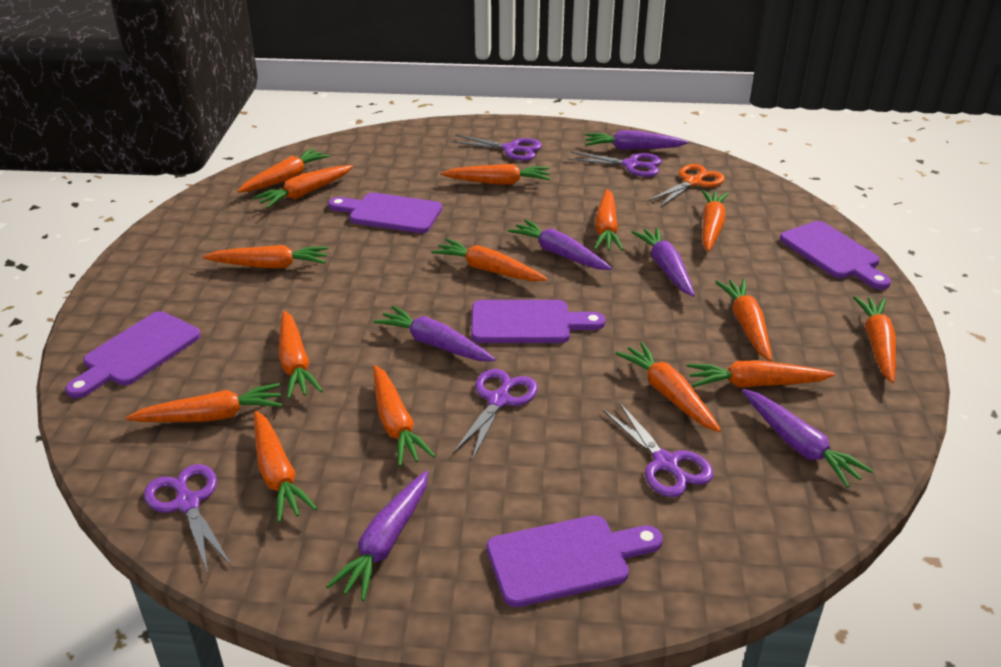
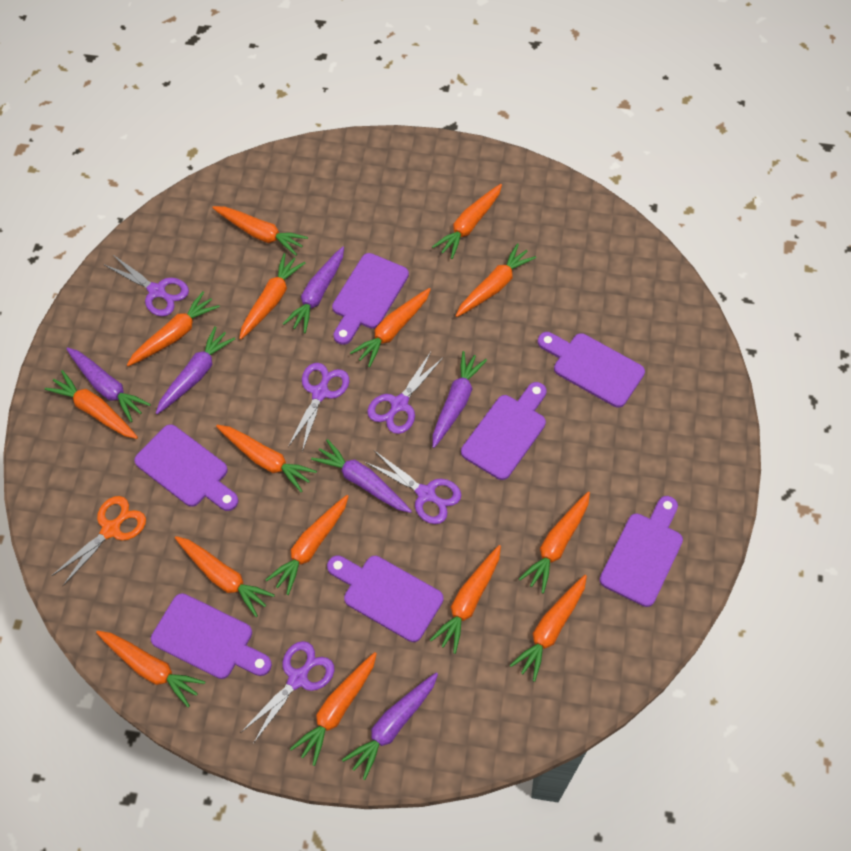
purple cutting board: 5 -> 7

